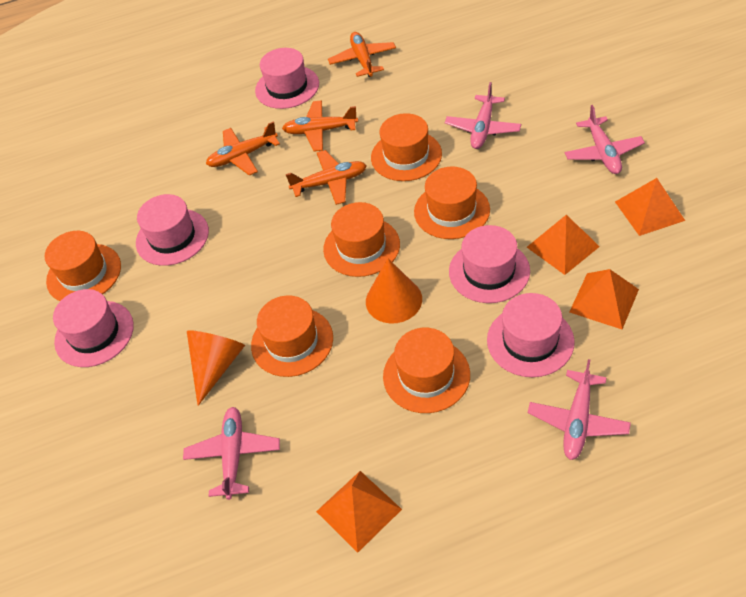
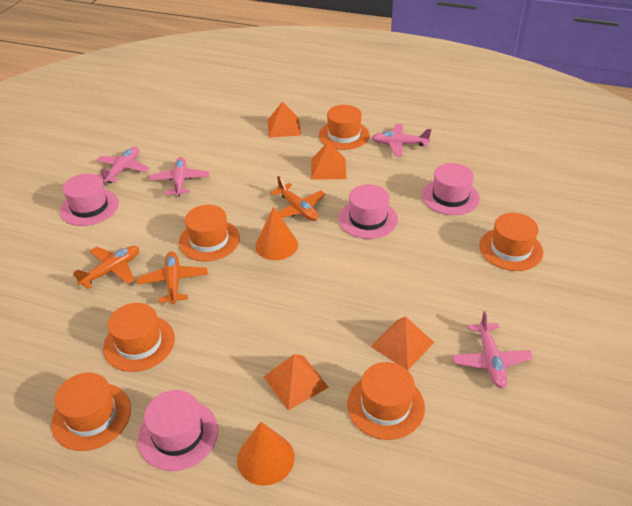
orange plane: 4 -> 3
pink hat: 5 -> 4

